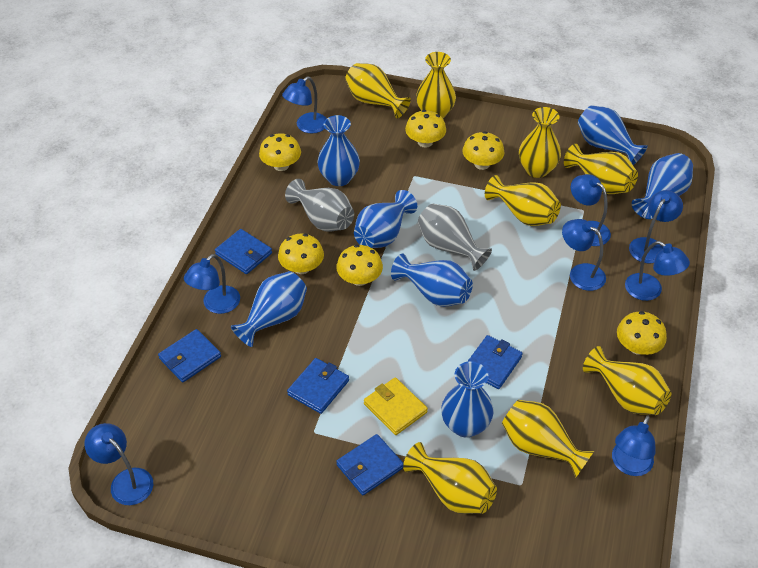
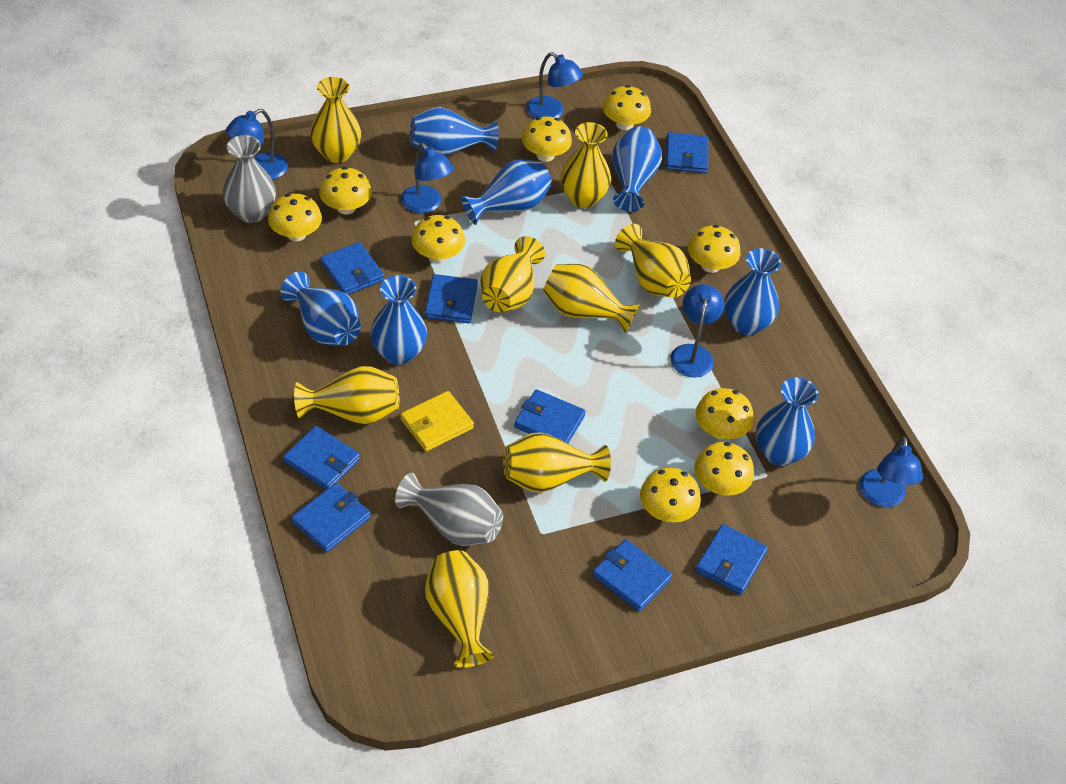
blue lamp: 8 -> 5
blue wallet: 5 -> 8
yellow mushroom: 6 -> 9

